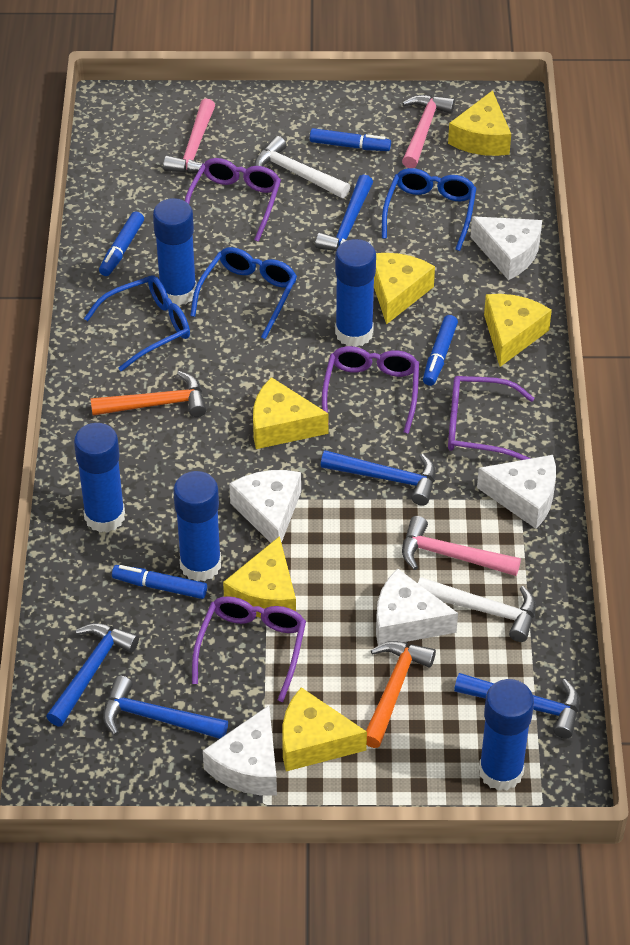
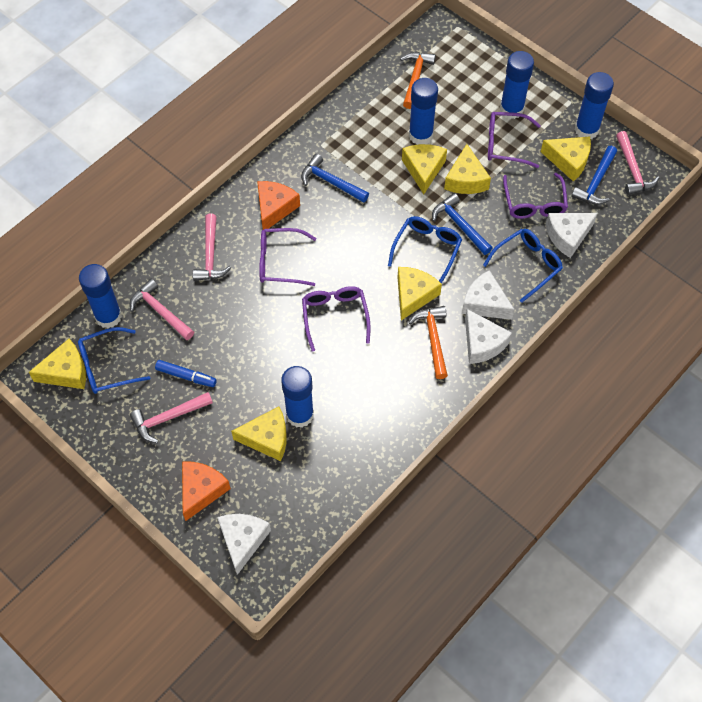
blue hammer: 5 -> 3
blue marker: 4 -> 1
orange cheese: 0 -> 2
pink hammer: 3 -> 4
white cheese: 5 -> 4
white hammer: 2 -> 0

